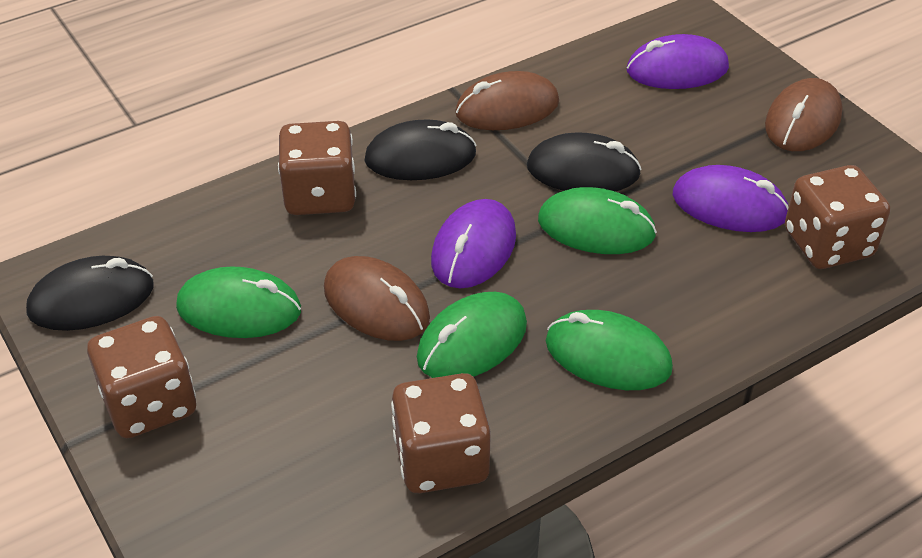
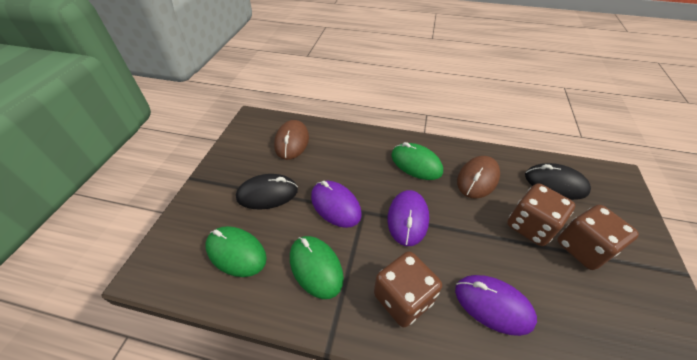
black mouse: 3 -> 2
brown dice: 4 -> 3
brown mouse: 3 -> 2
green mouse: 4 -> 3

